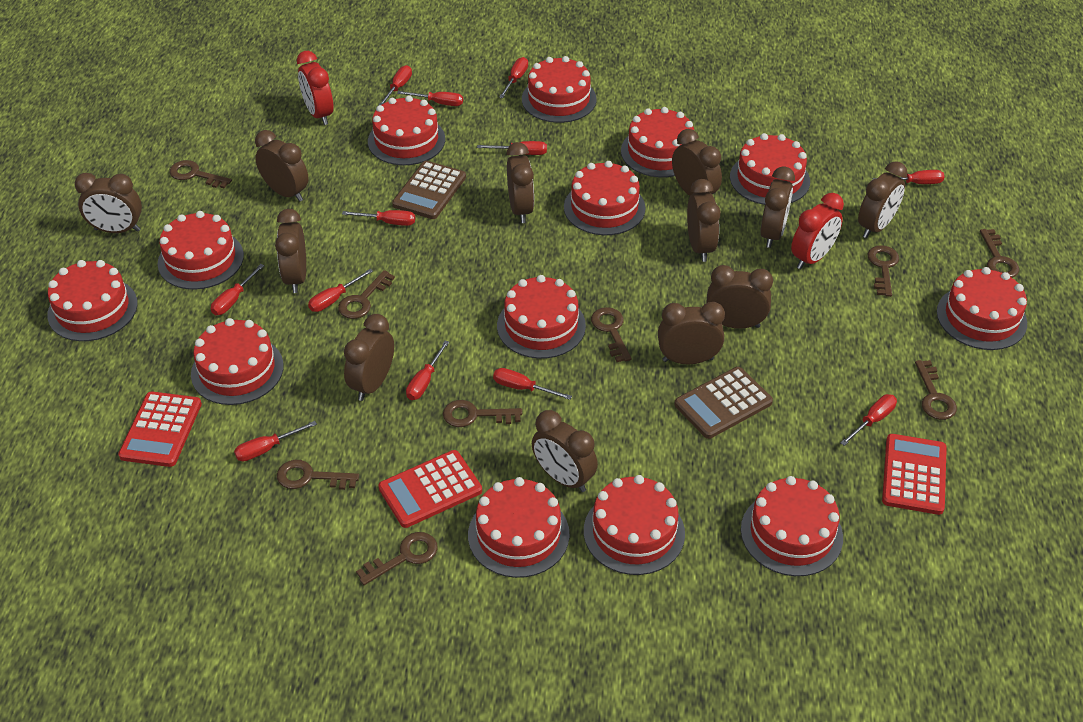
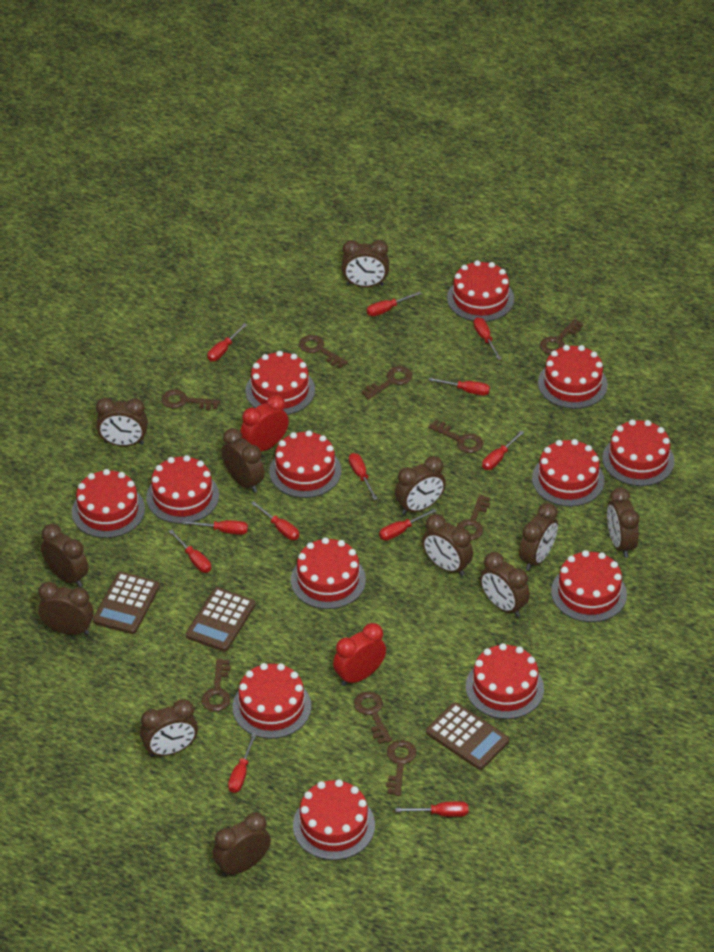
brown calculator: 2 -> 3
red calculator: 3 -> 0

